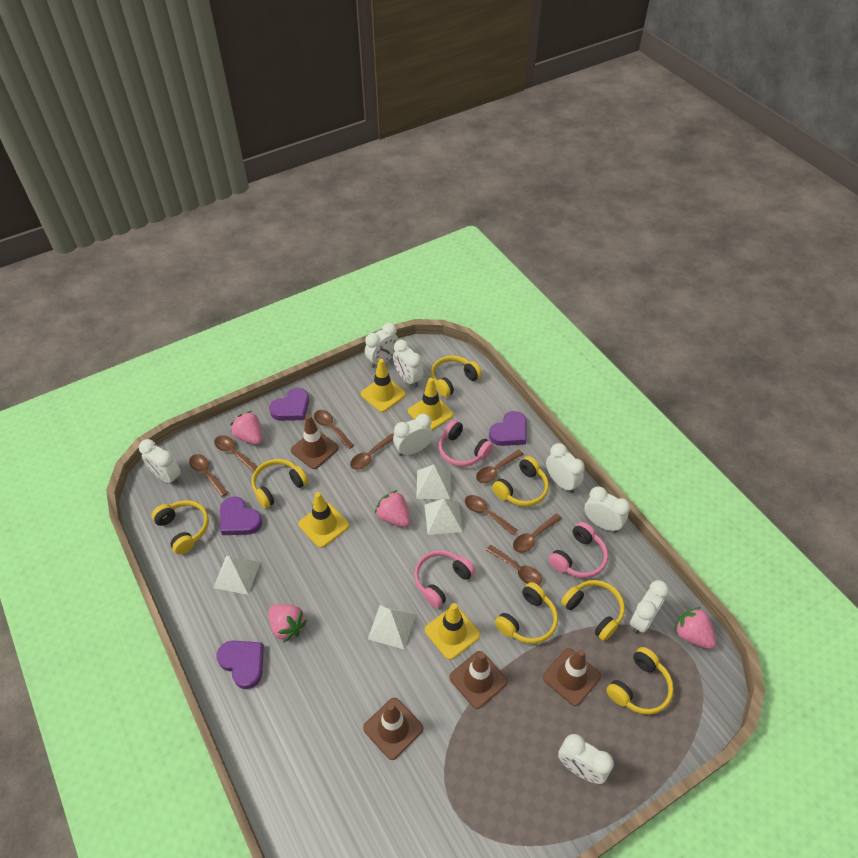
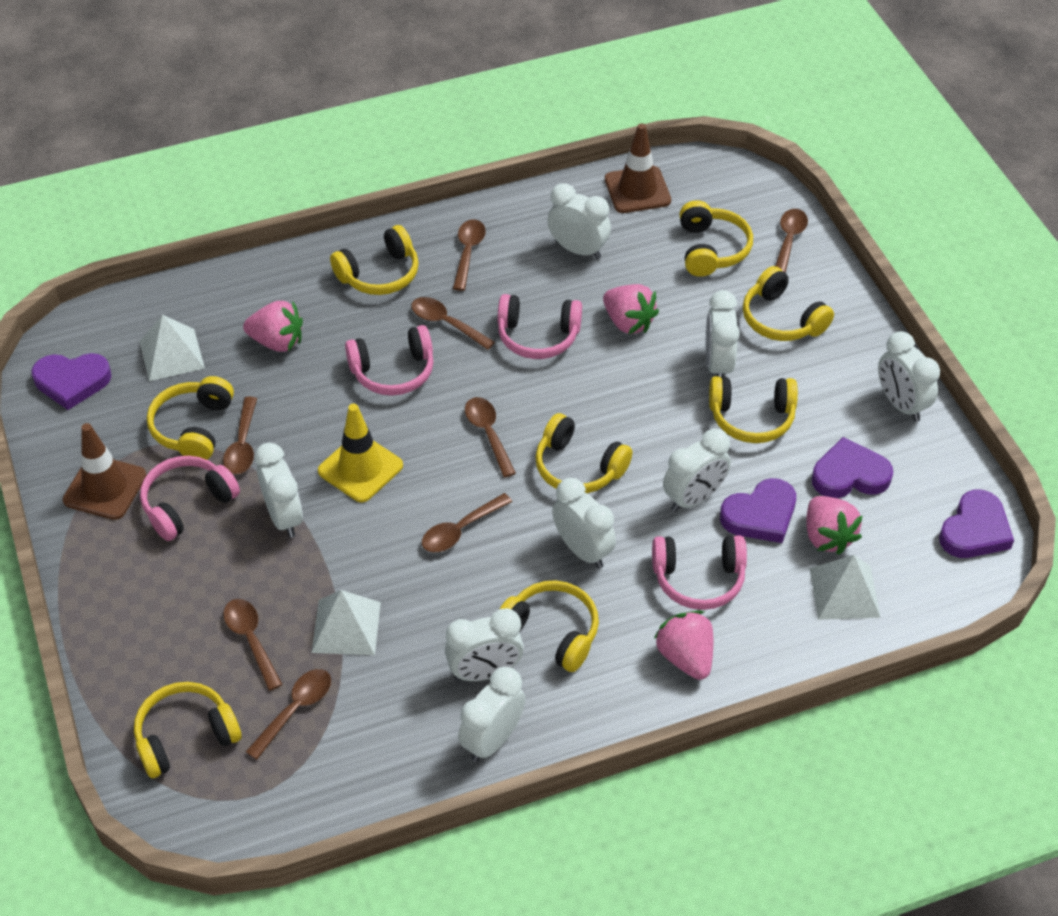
brown traffic cone: 4 -> 2
pink headphones: 3 -> 4
white pyramid: 4 -> 3
yellow headphones: 7 -> 8
yellow traffic cone: 4 -> 1

